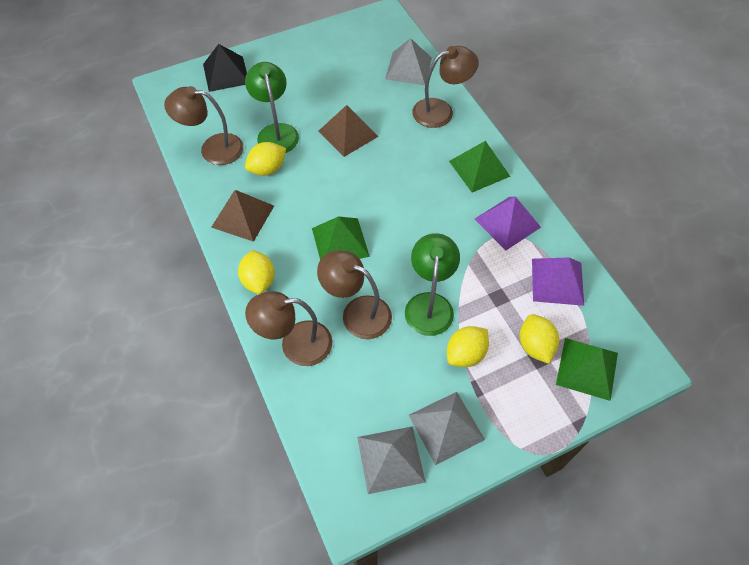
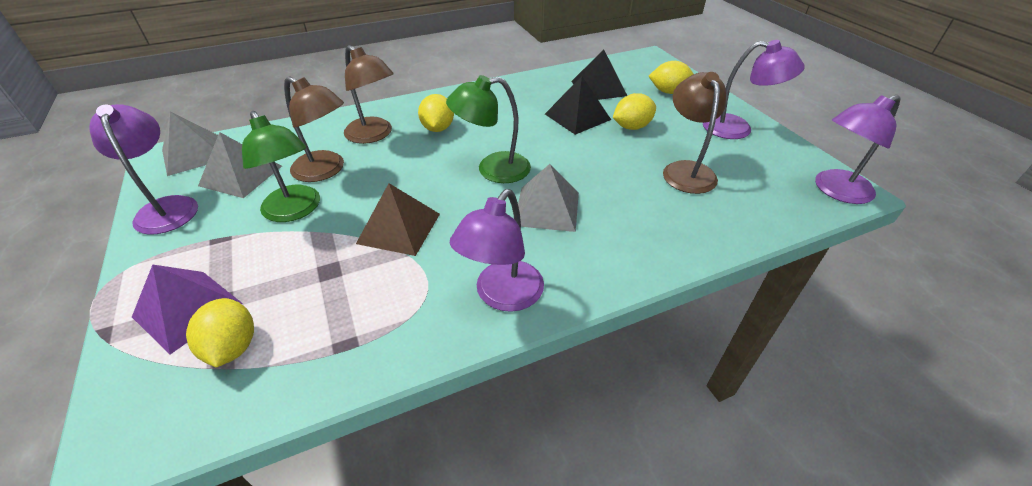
black pyramid: 1 -> 2
brown lamp: 4 -> 3
brown pyramid: 2 -> 1
green pyramid: 3 -> 0
purple lamp: 0 -> 4
purple pyramid: 2 -> 1

